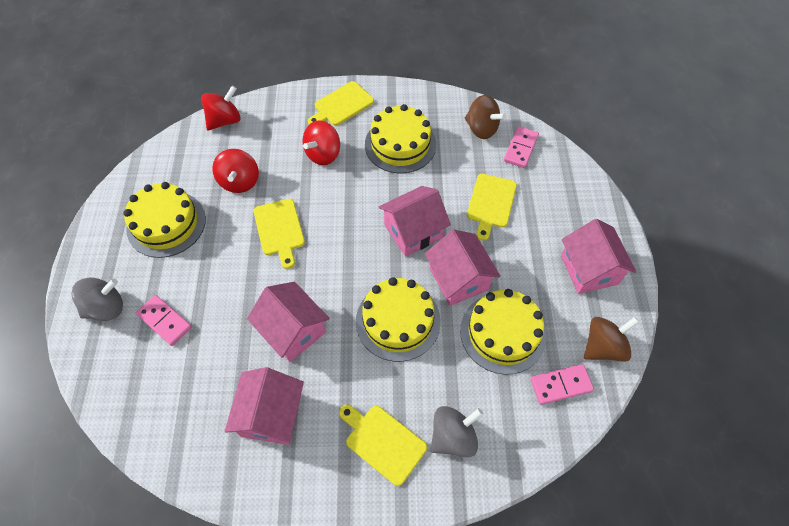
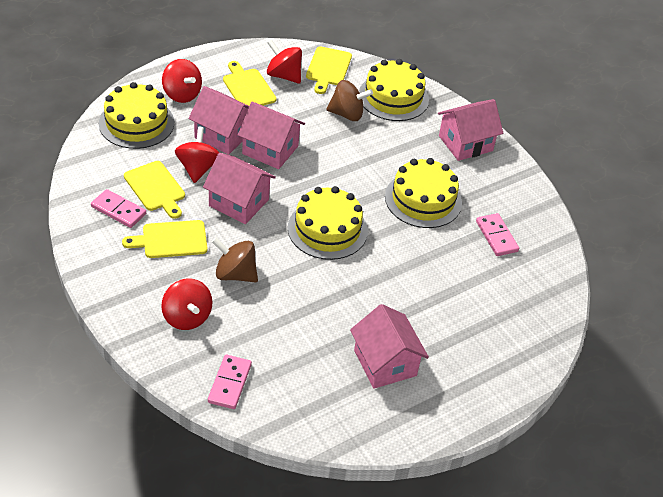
grey spinning top: 2 -> 0
red spinning top: 3 -> 4

